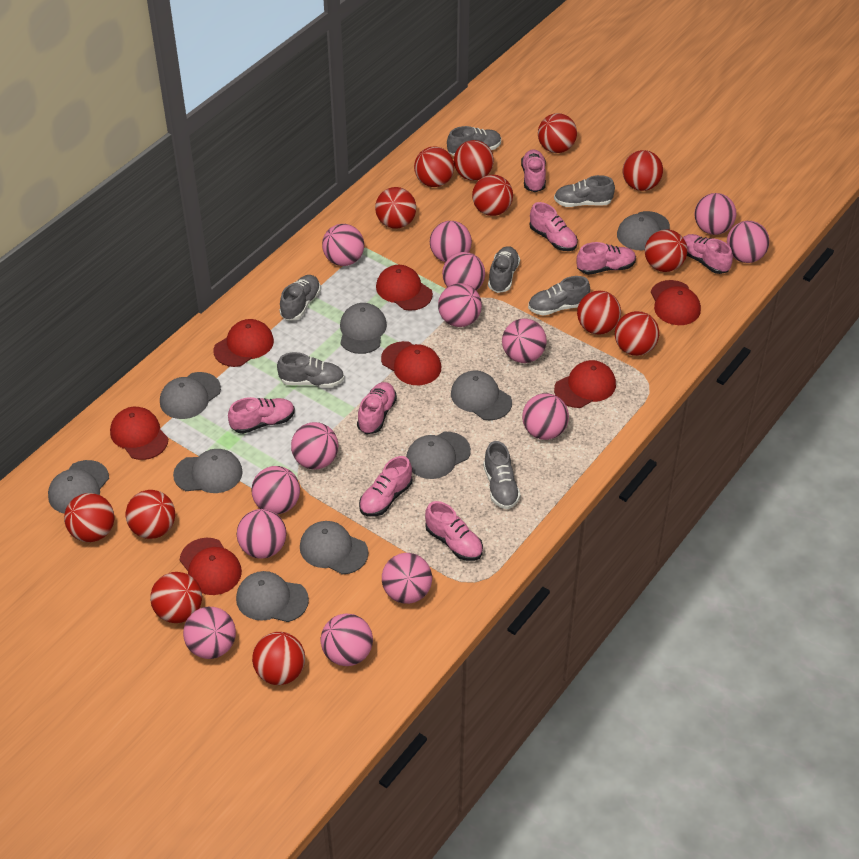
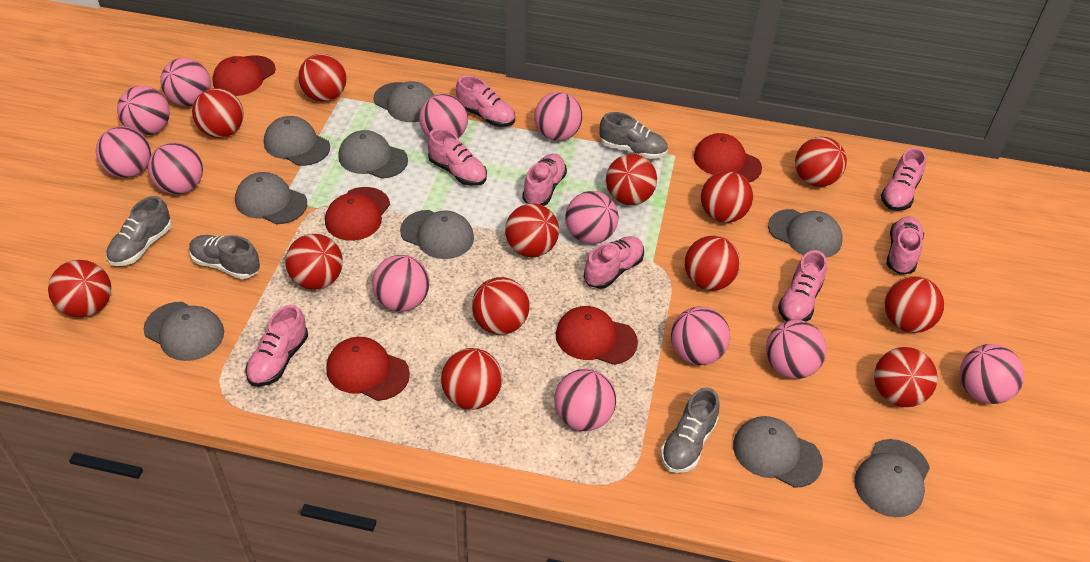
grey shoe: 7 -> 4
pink ball: 14 -> 12
red cap: 7 -> 5

